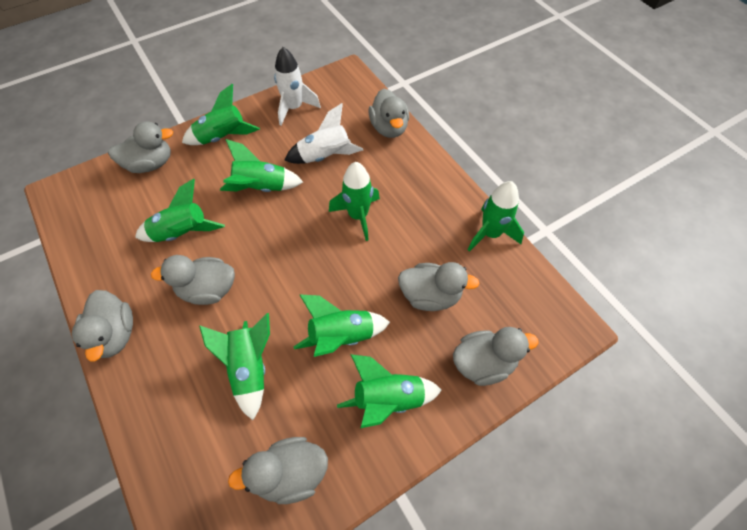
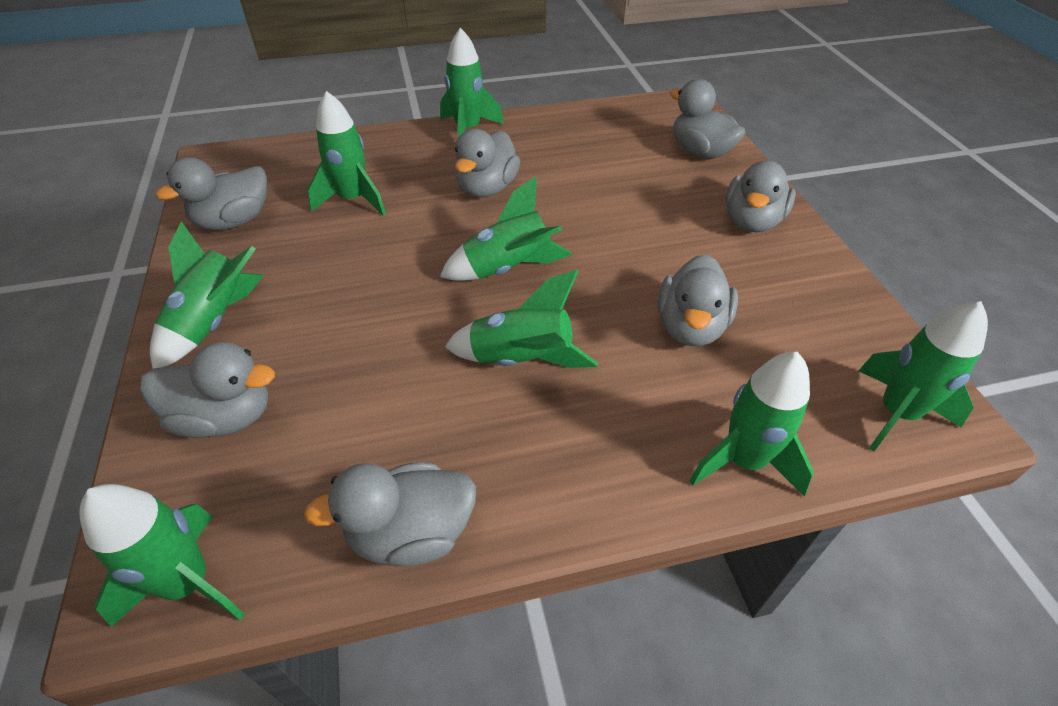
white rocket: 2 -> 0

